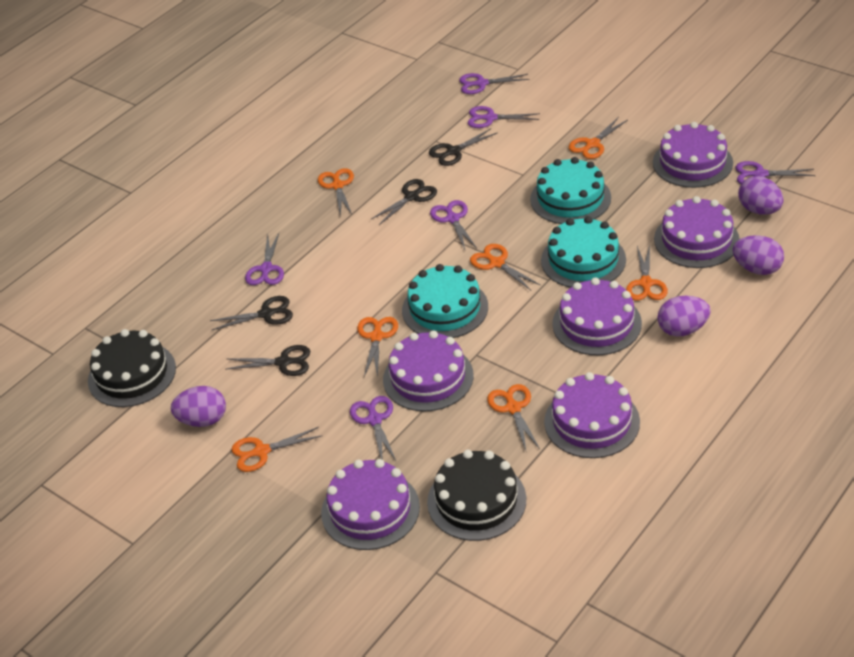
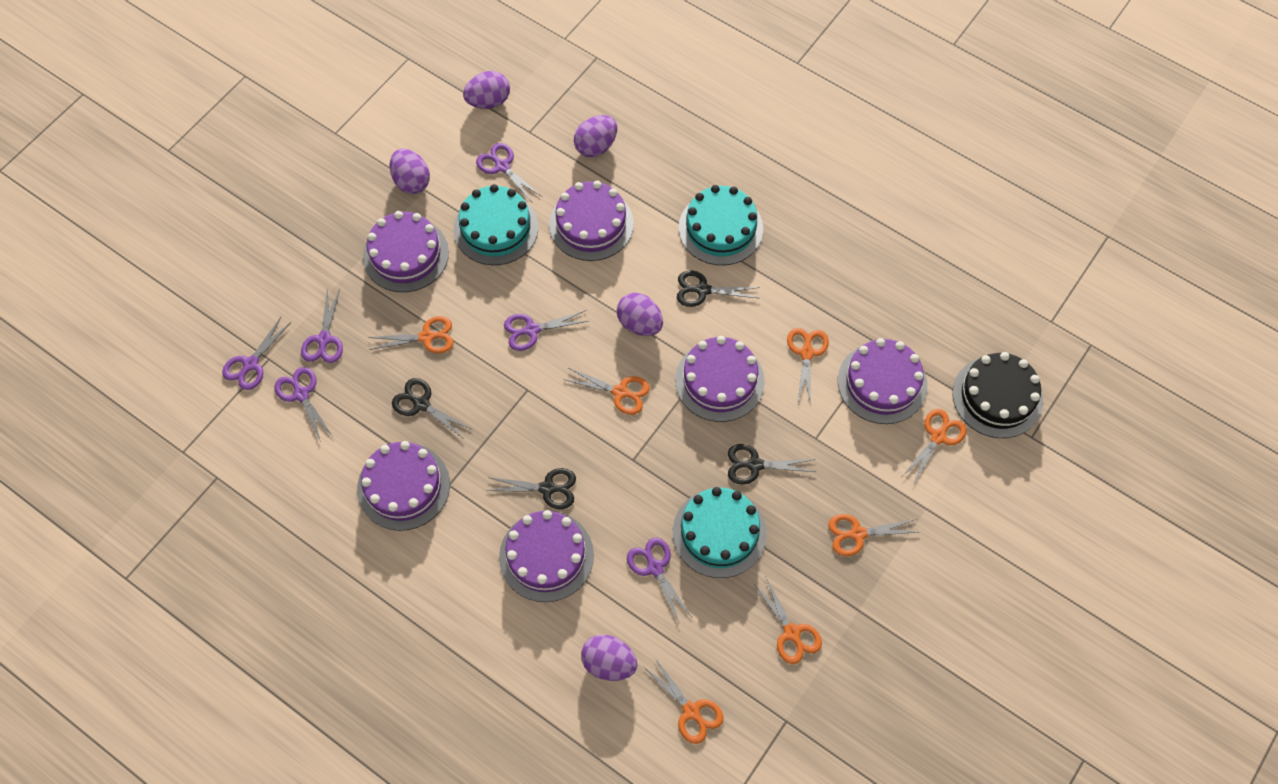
black cake: 2 -> 1
purple egg: 4 -> 5

